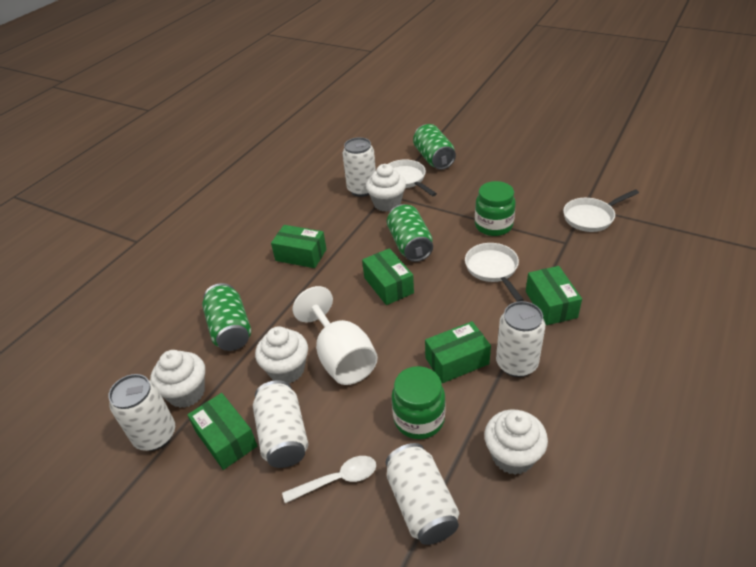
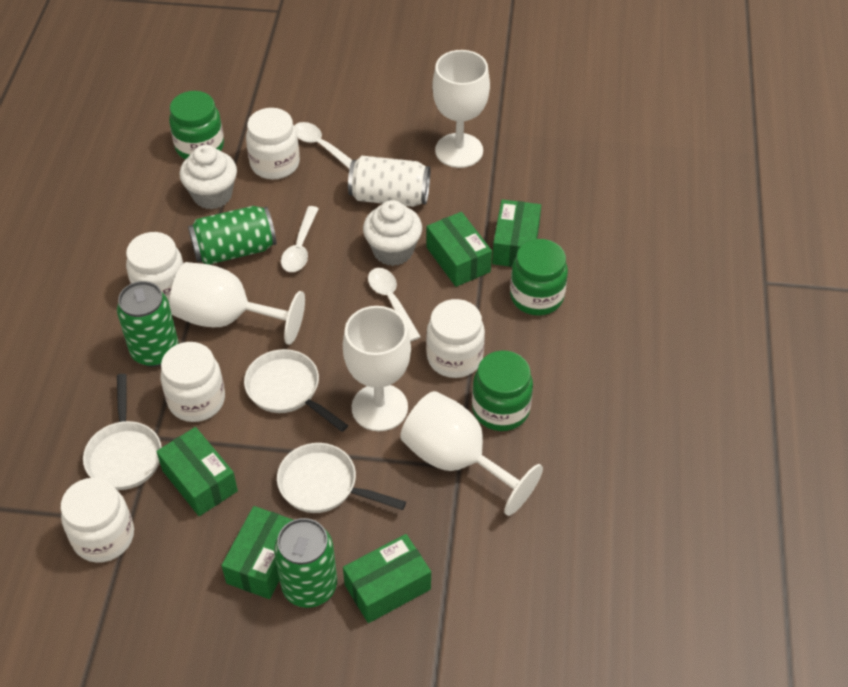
green jar: 2 -> 3
white can: 5 -> 1
white cupcake: 4 -> 2
white goblet: 1 -> 4
white jar: 0 -> 5
white spoon: 1 -> 3

